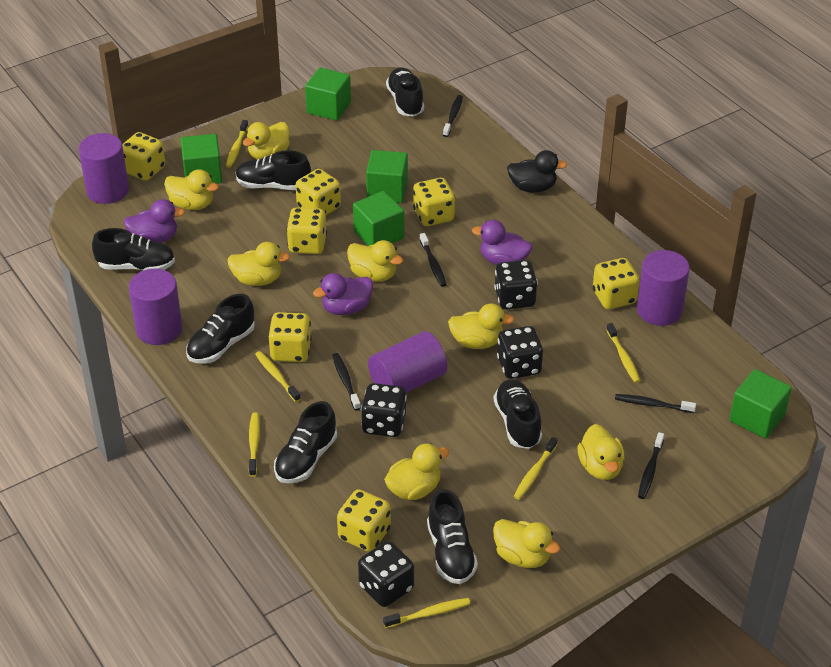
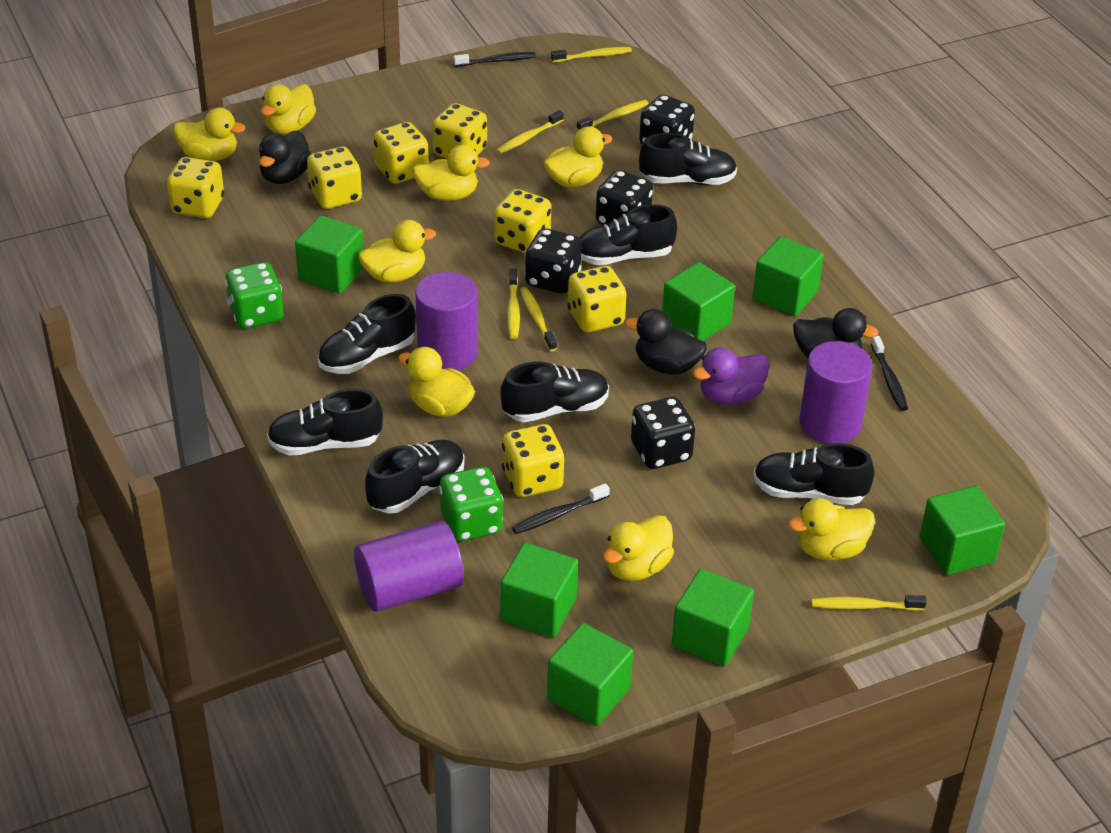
black duck: 1 -> 3
black toothbrush: 5 -> 3
green cube: 5 -> 7
green dice: 0 -> 2
purple cylinder: 4 -> 3
purple duck: 3 -> 1

